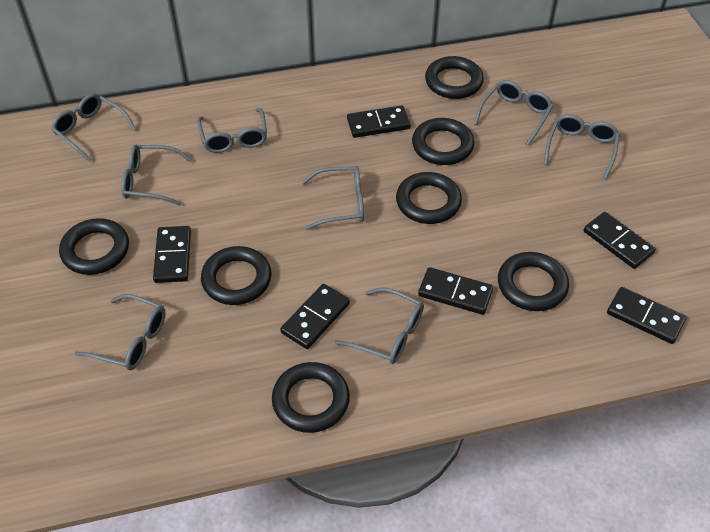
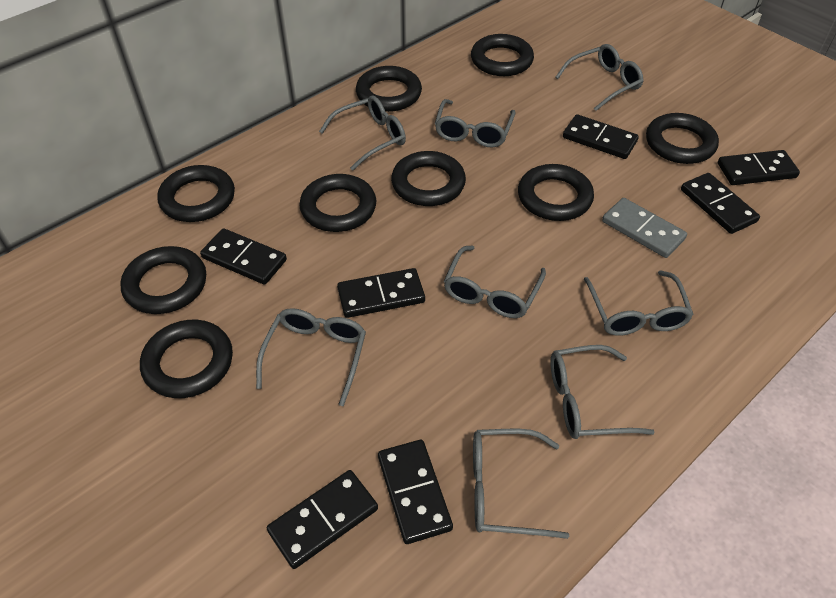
black domino: 6 -> 7
black ring: 7 -> 9
grey domino: 0 -> 1

